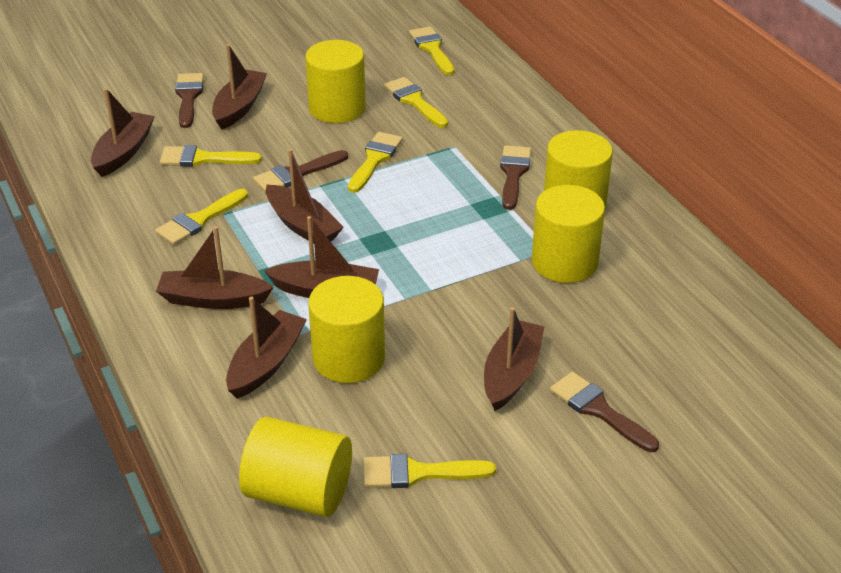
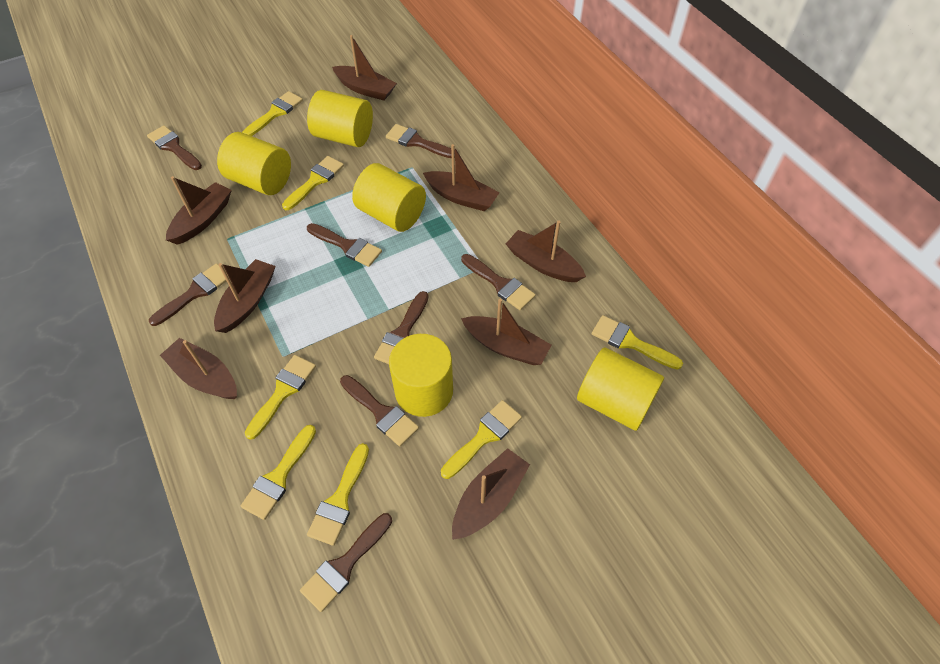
brown boat: 7 -> 8
brown brush: 4 -> 8
yellow brush: 6 -> 7

